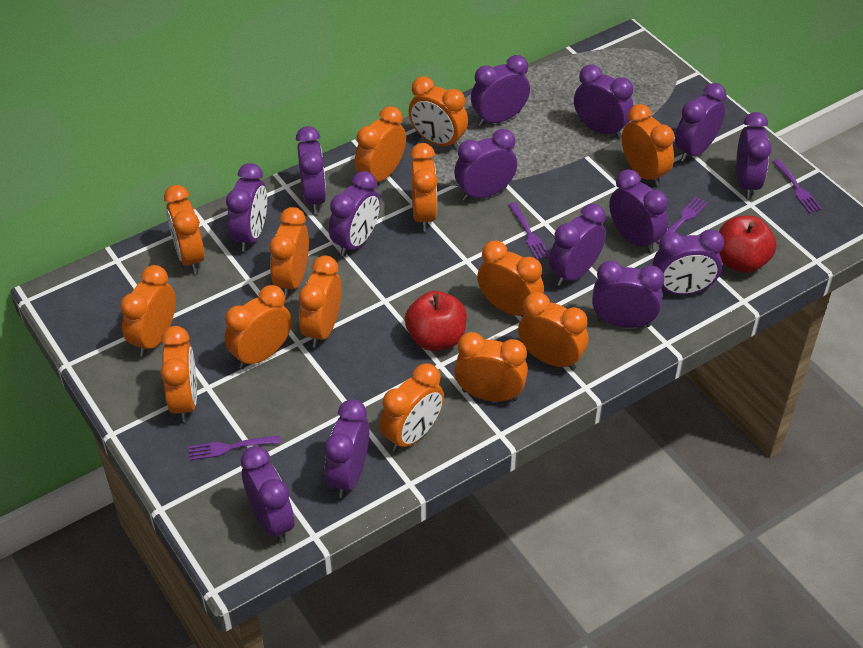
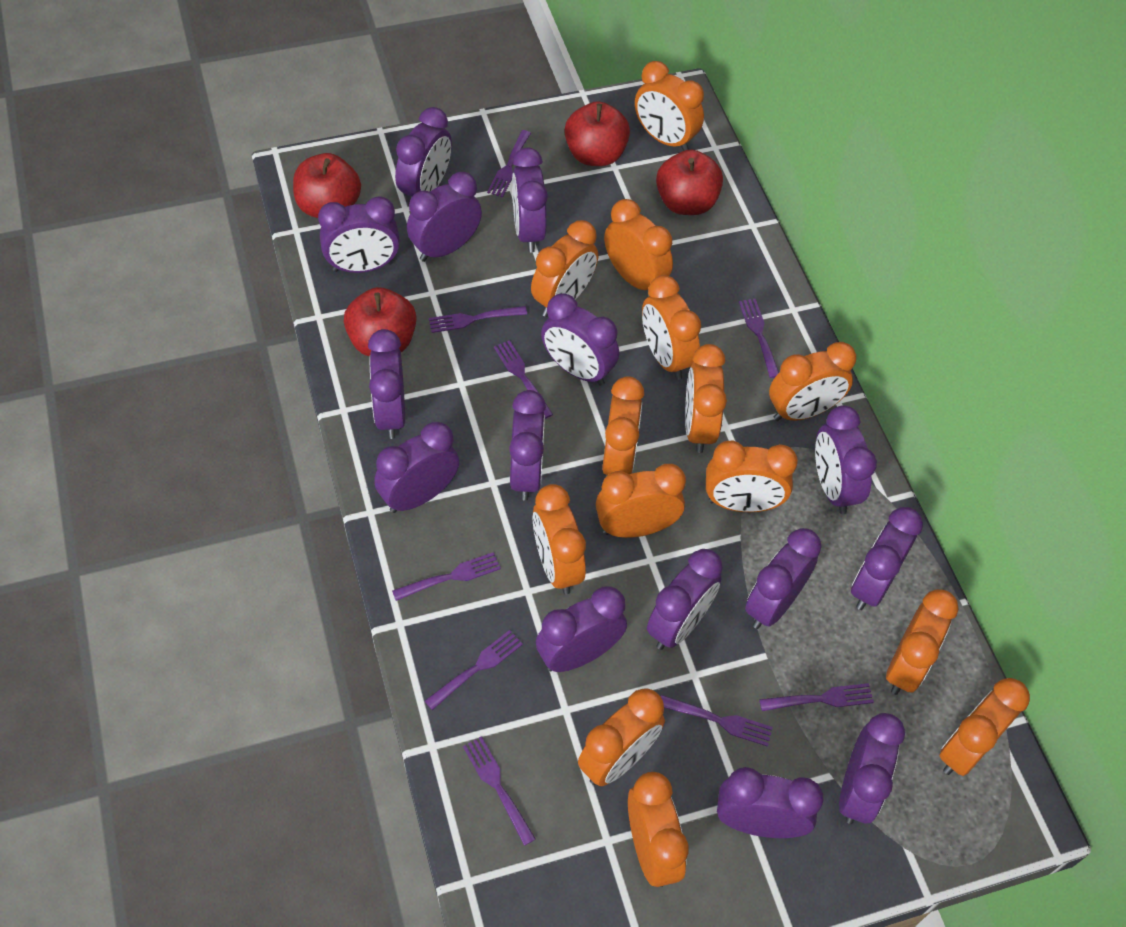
purple clock: 14 -> 15
purple fork: 4 -> 9
red apple: 2 -> 4

